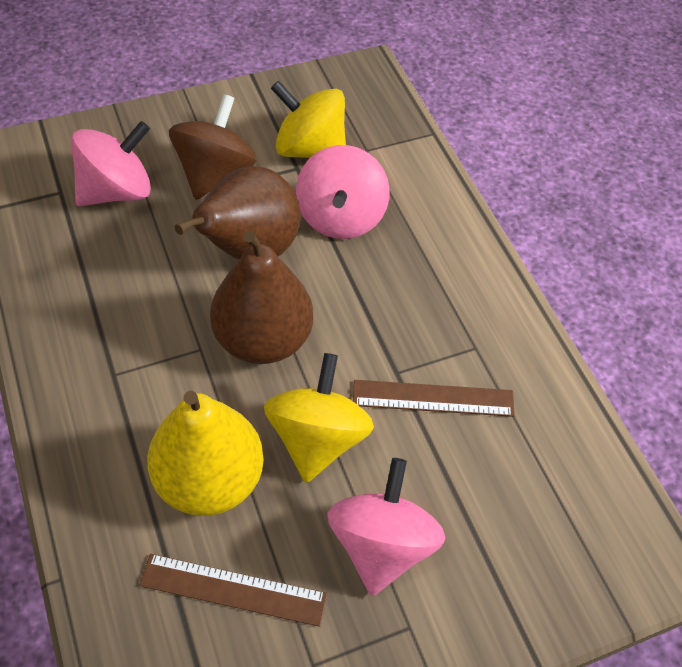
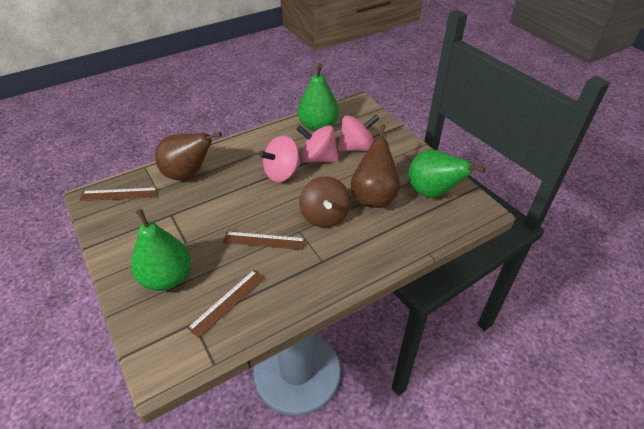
brown ruler: 2 -> 3
green pear: 0 -> 3
yellow pear: 1 -> 0
yellow spinning top: 2 -> 0

